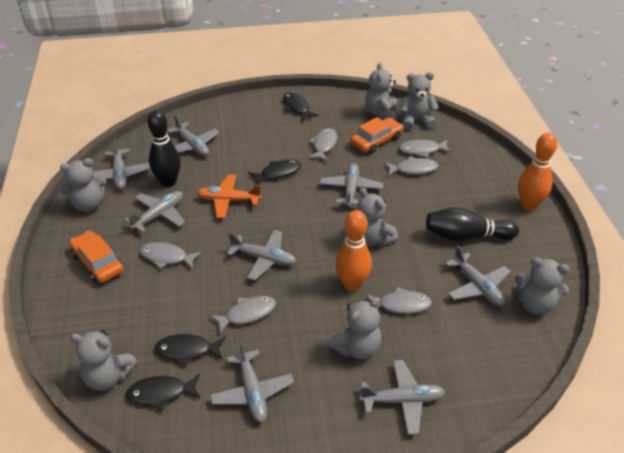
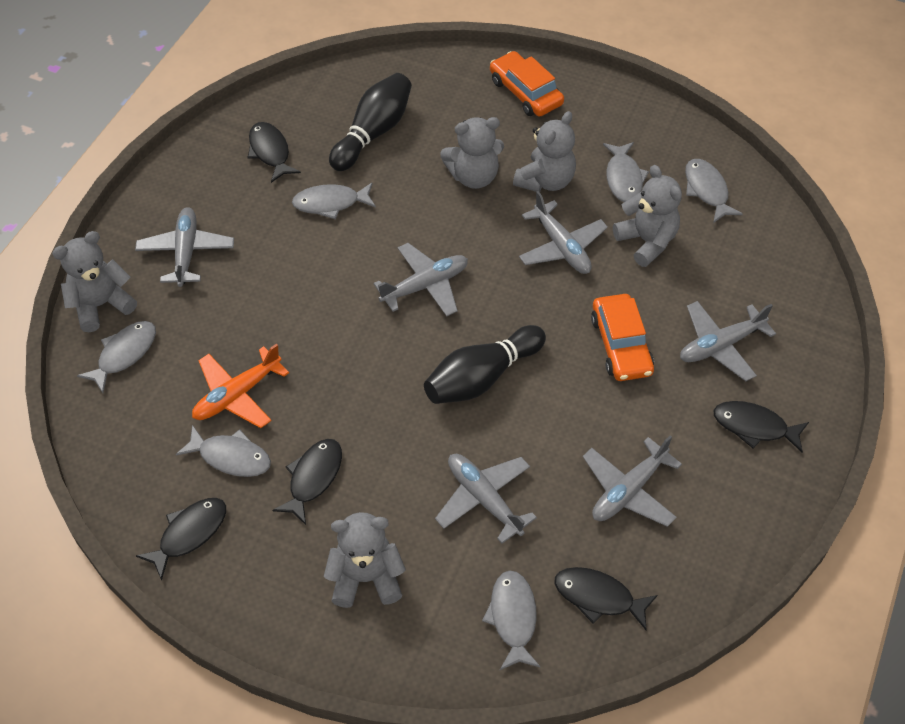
black fish: 4 -> 5
grey plane: 8 -> 6
grey teddy bear: 7 -> 5
orange bowling pin: 2 -> 0

